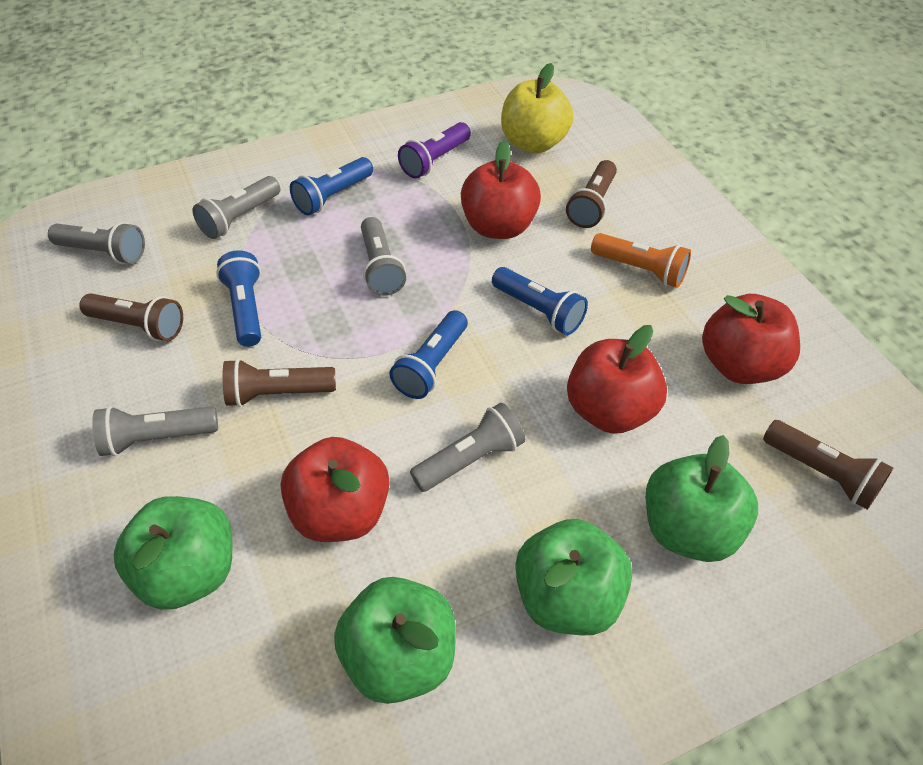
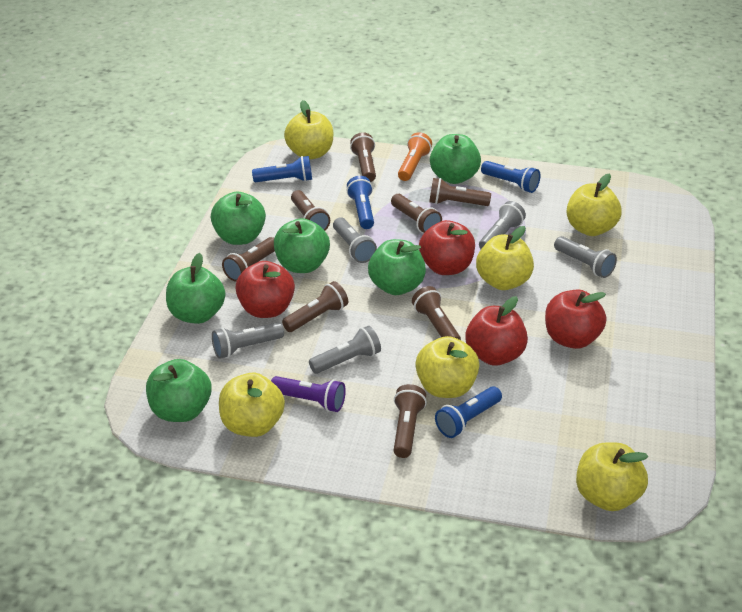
brown flashlight: 4 -> 8
green apple: 4 -> 6
yellow apple: 1 -> 6

